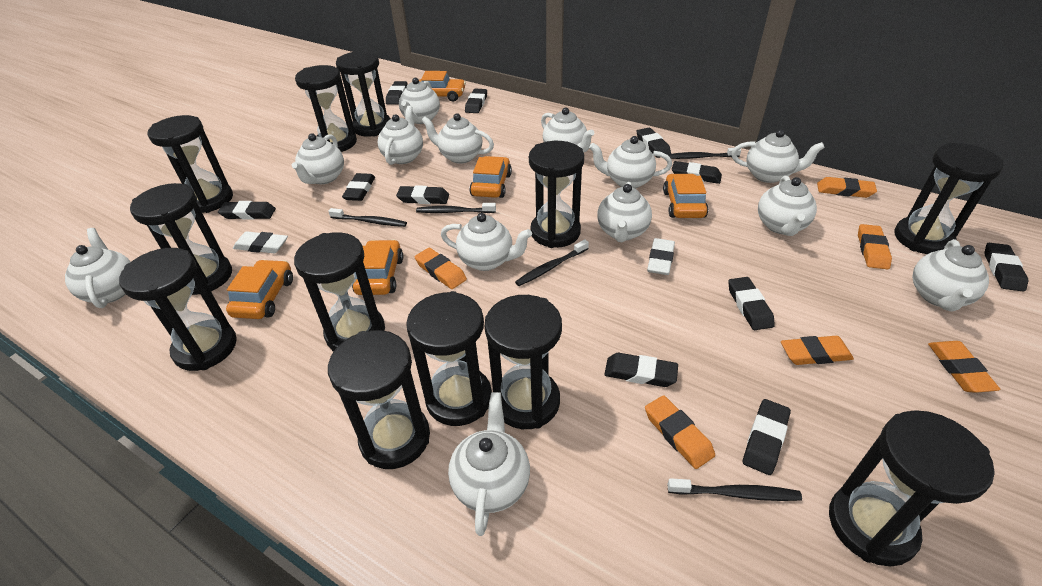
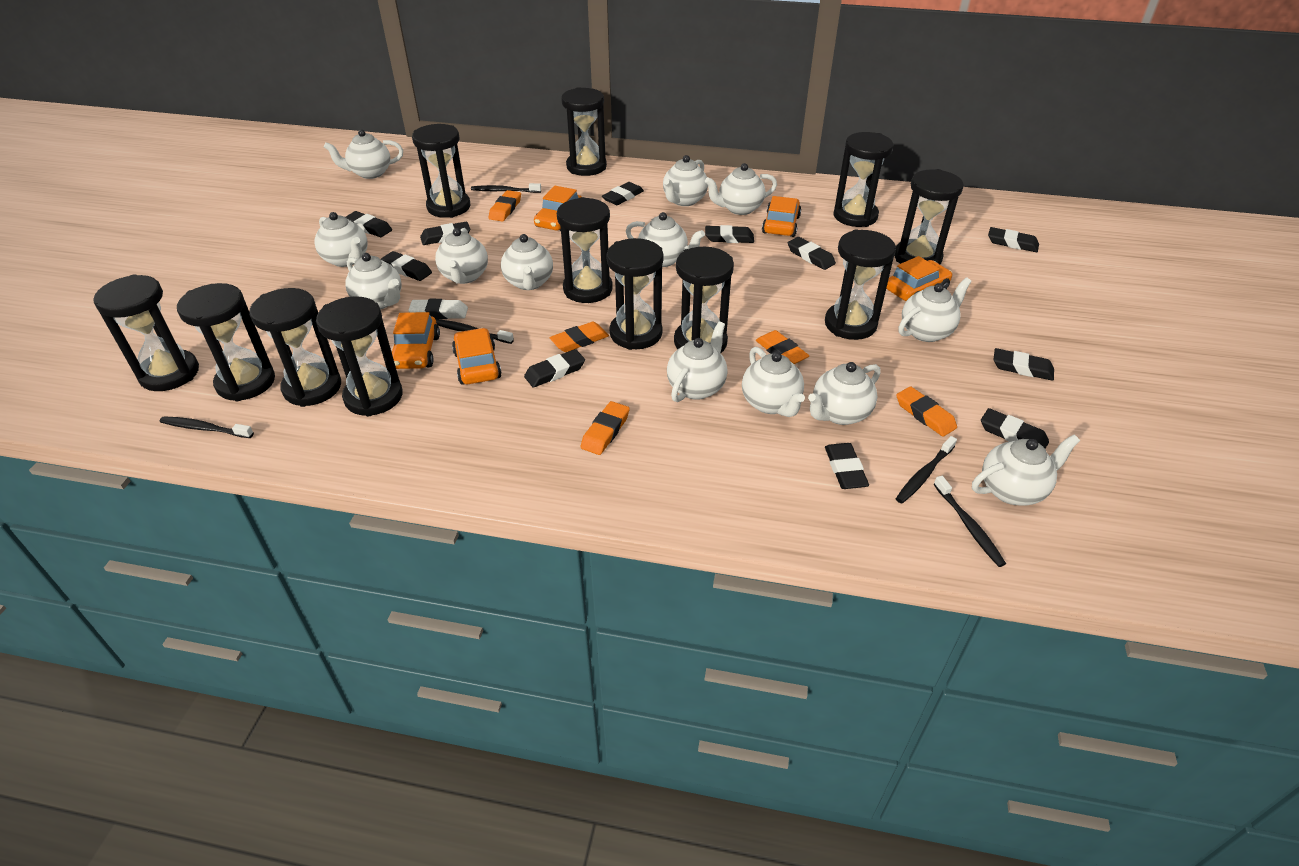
orange eraser: 6 -> 5
white eraser: 2 -> 1

